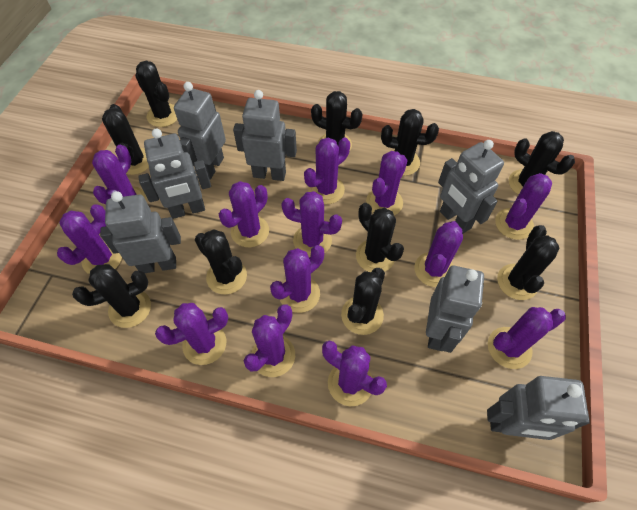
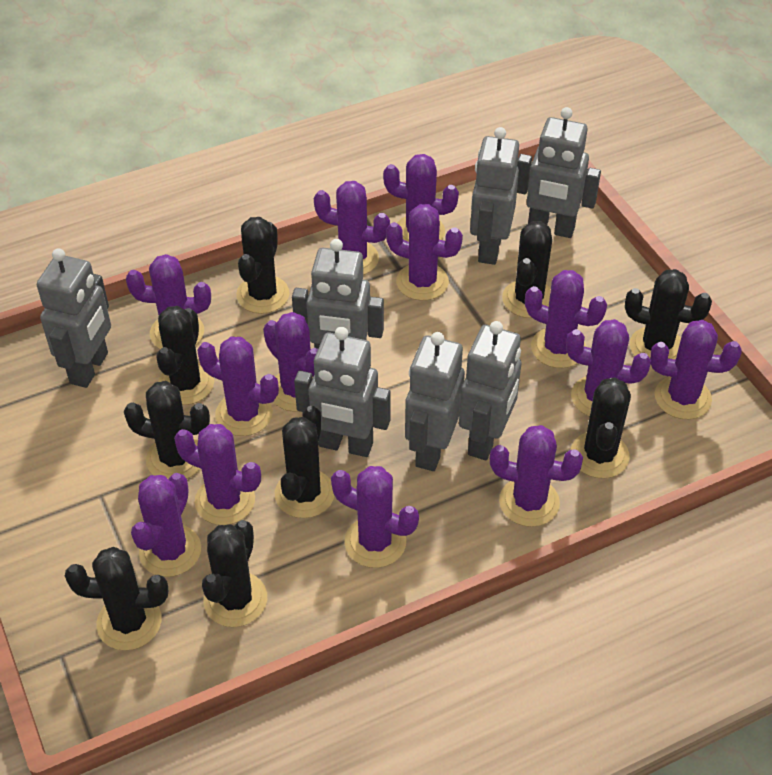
black cactus: 10 -> 9

